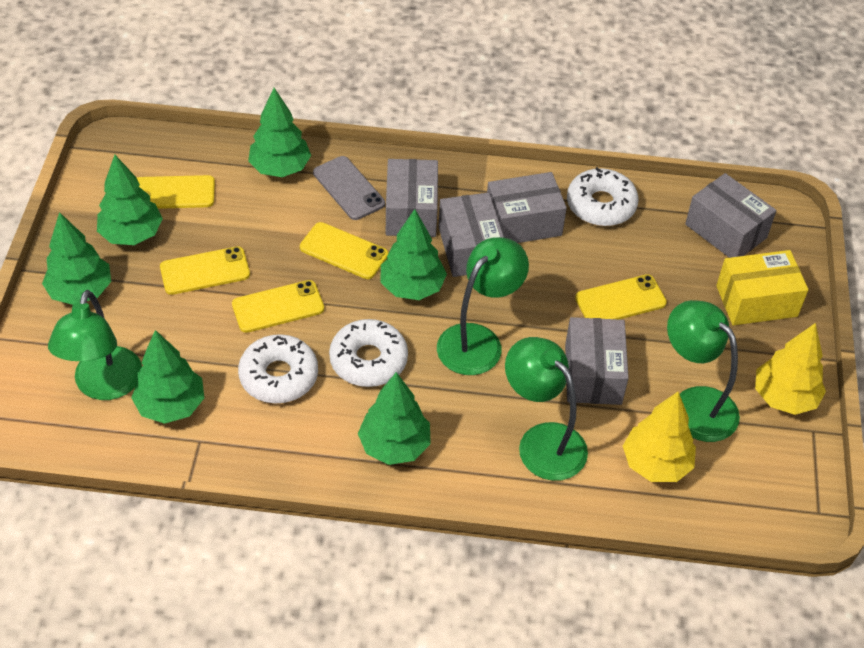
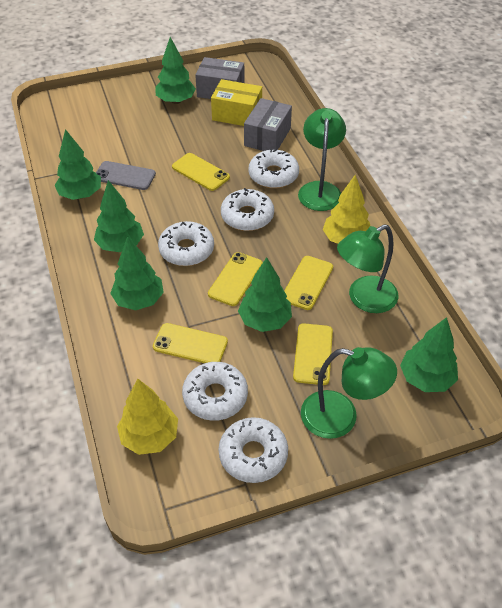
green lamp: 4 -> 3
grey box: 5 -> 2
white donut: 3 -> 5

